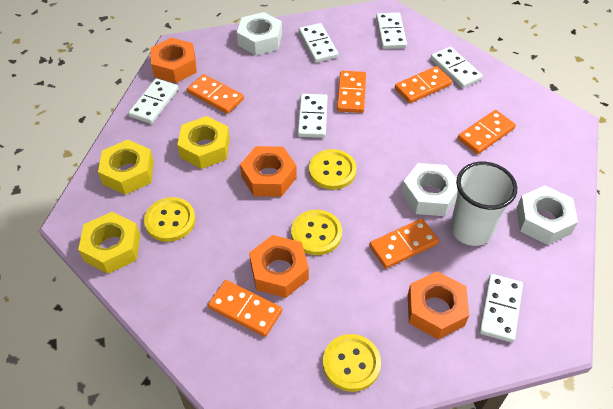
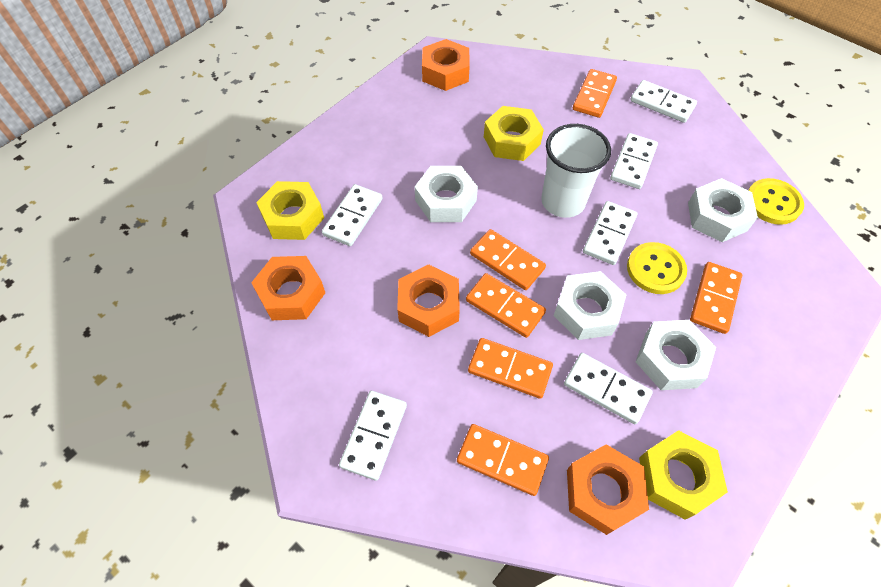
white nut: 3 -> 4
yellow button: 4 -> 2

